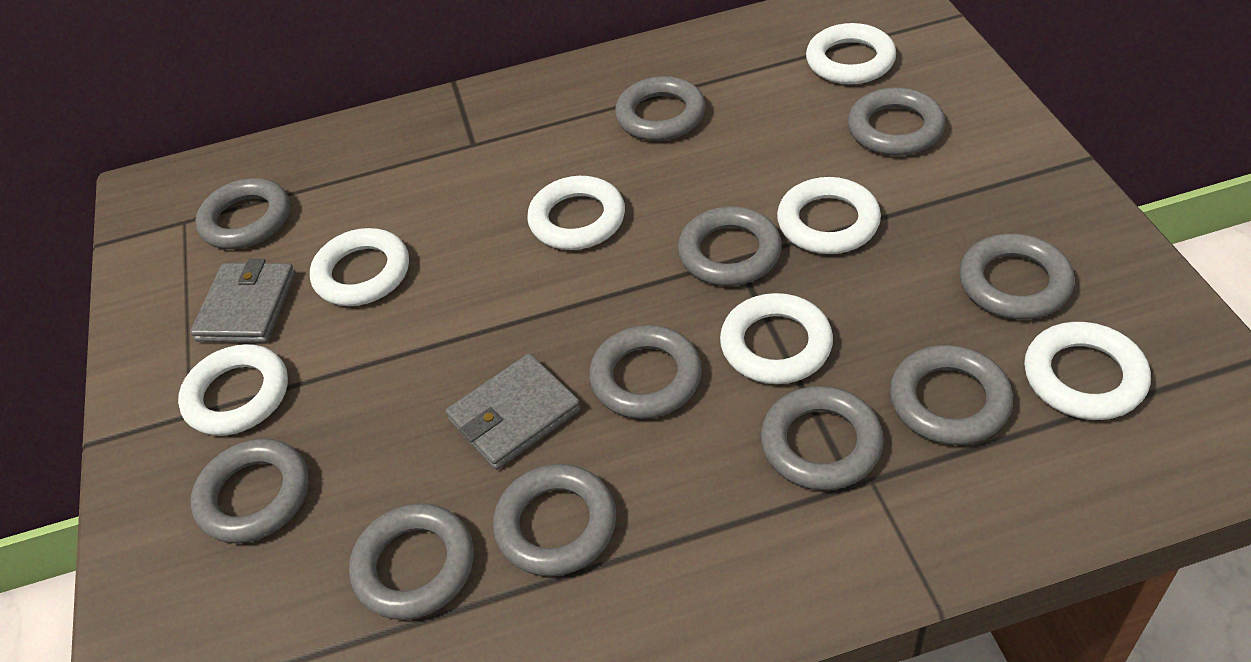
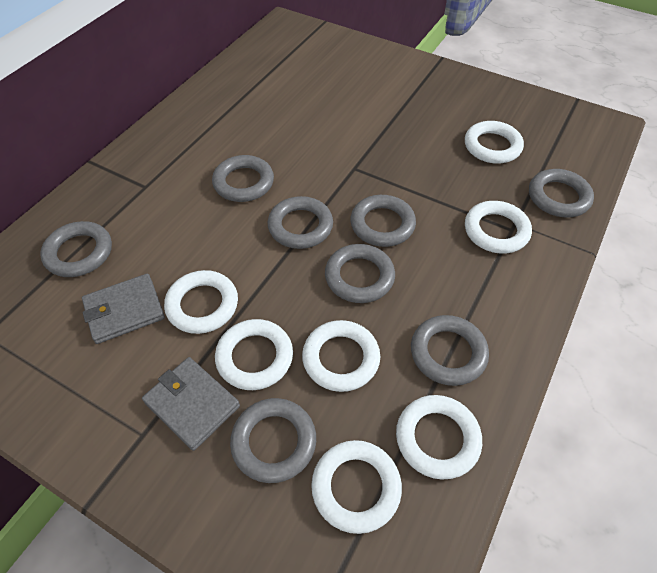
grey ring: 11 -> 8

